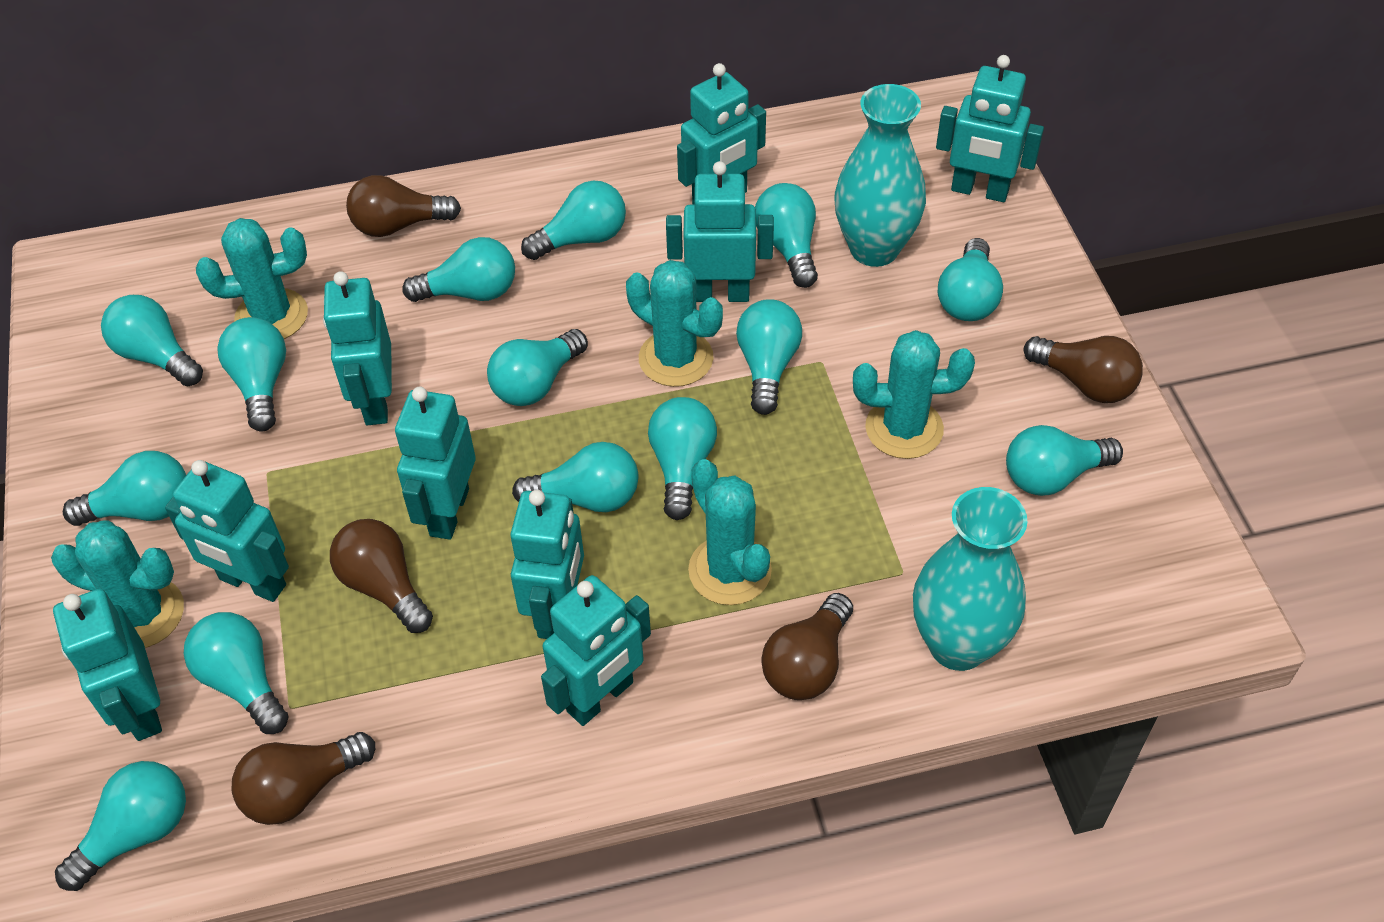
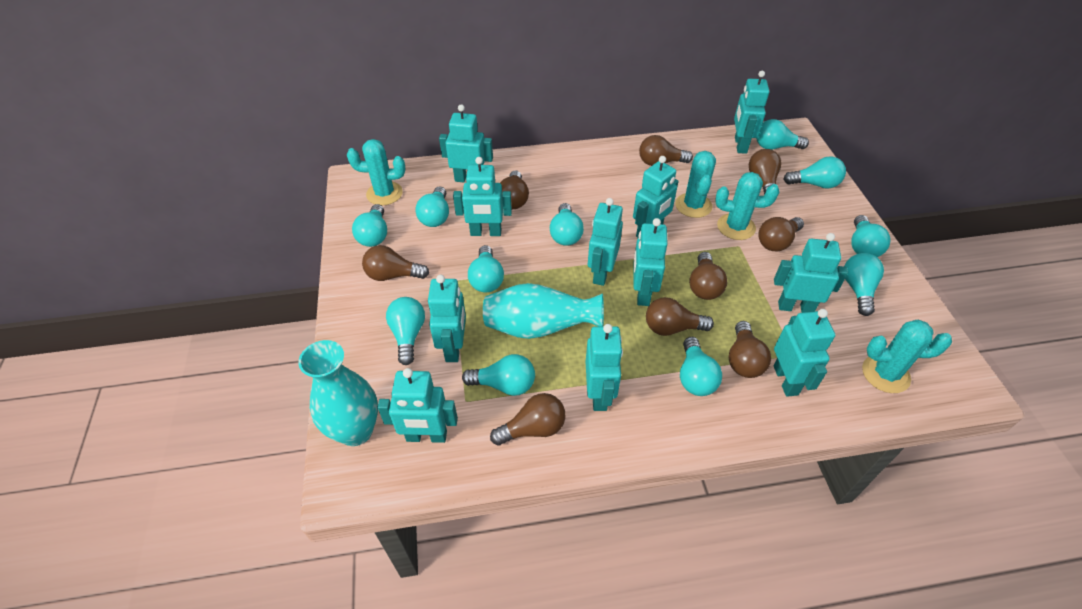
brown light bulb: 5 -> 9
turquoise cactus: 5 -> 4
turquoise light bulb: 14 -> 11
turquoise robot: 9 -> 11

